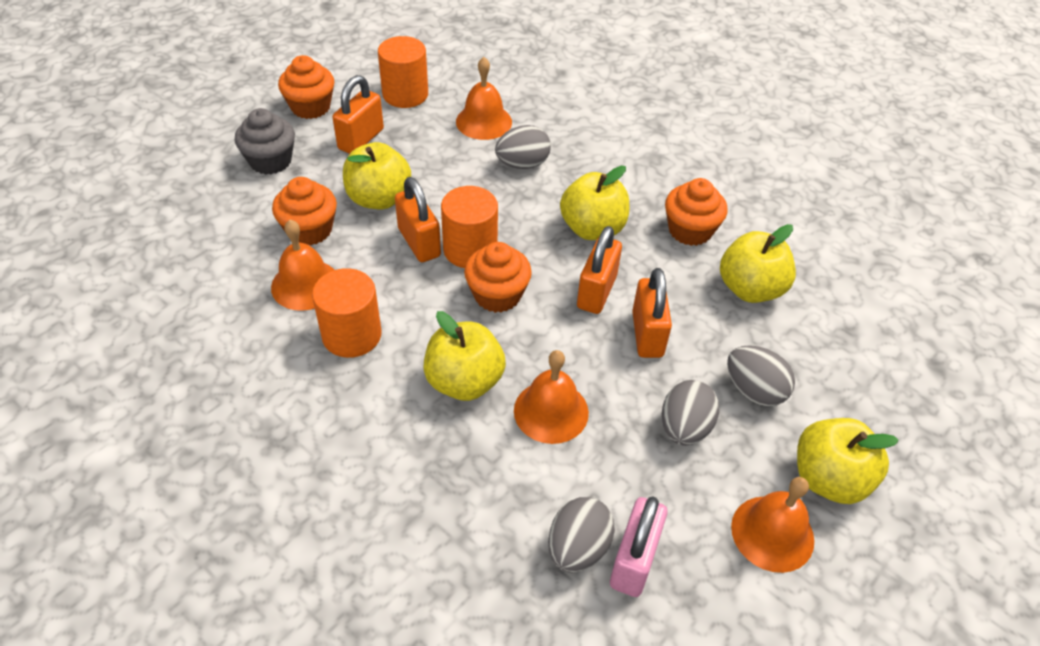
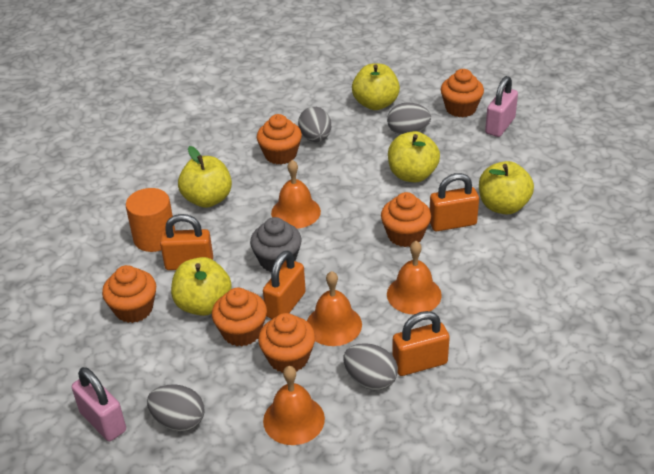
orange cupcake: 4 -> 6
orange cylinder: 3 -> 1
pink padlock: 1 -> 2

